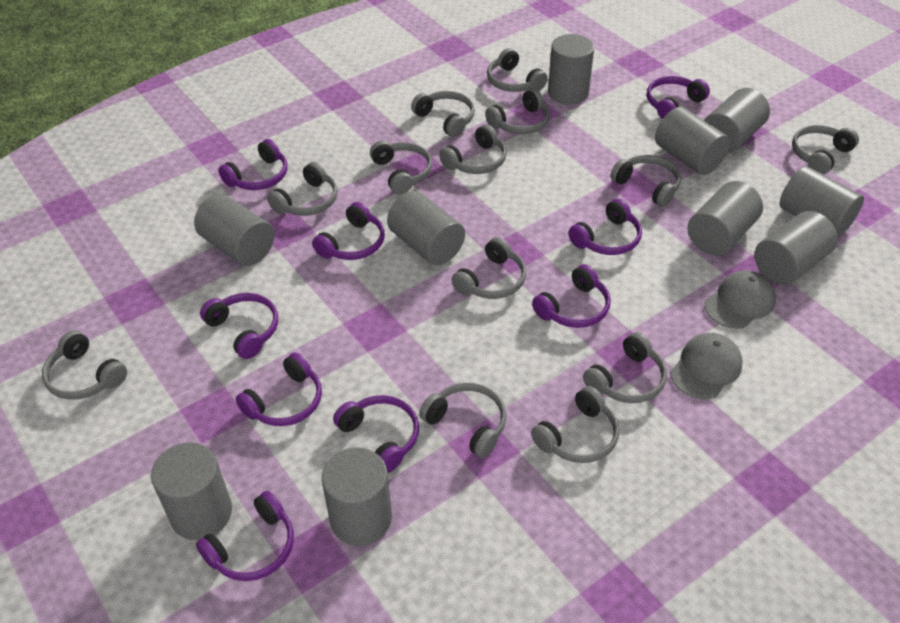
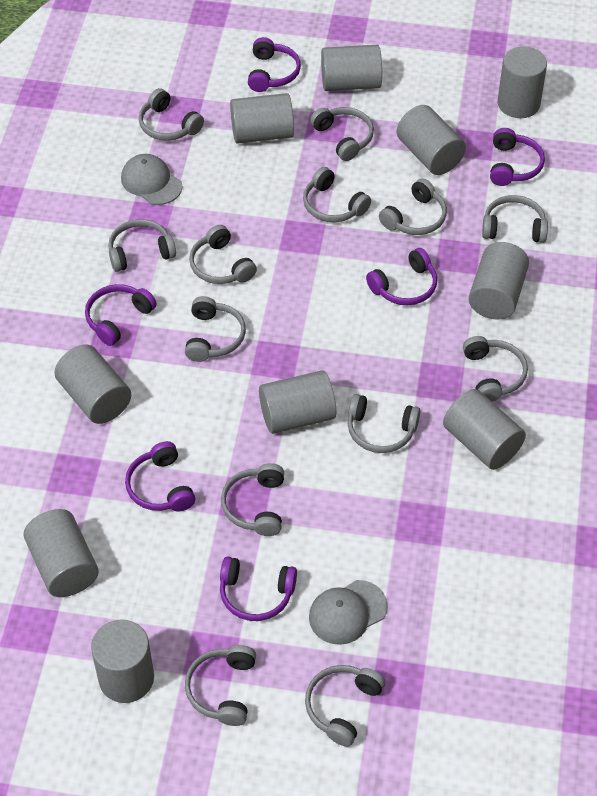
purple headphones: 9 -> 6

